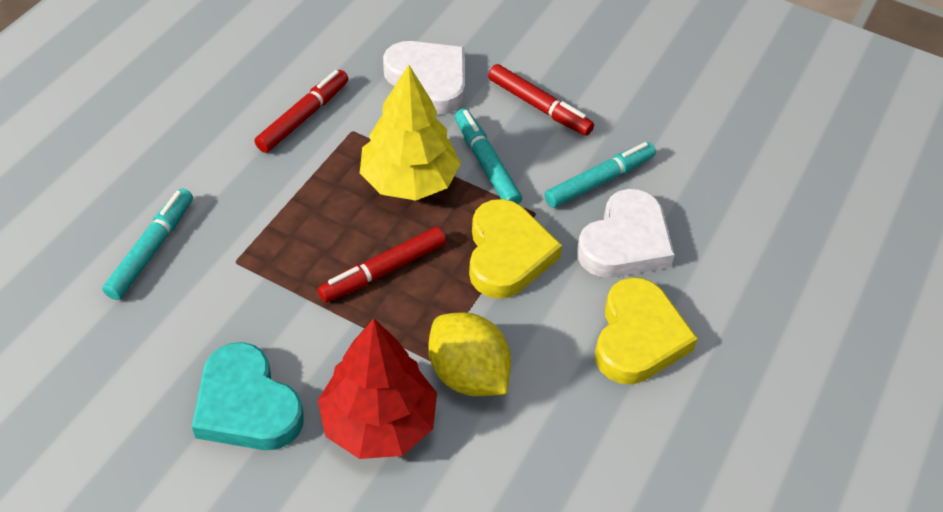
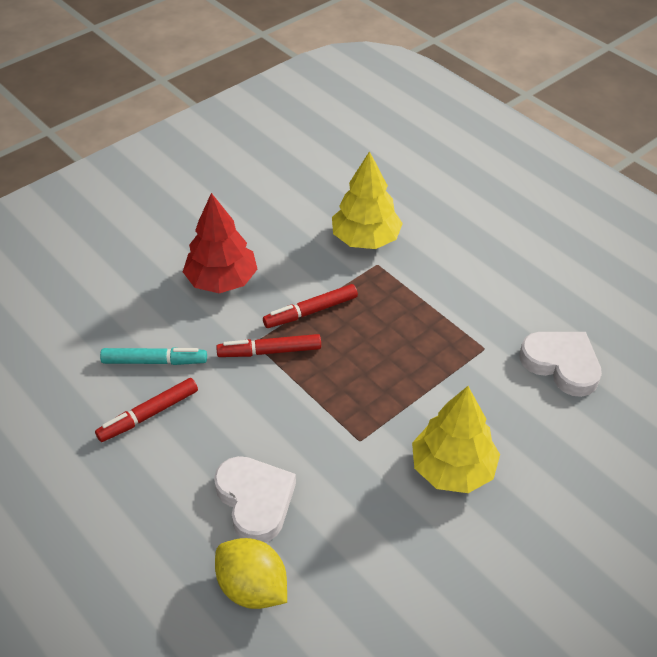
turquoise heart: 1 -> 0
turquoise marker: 3 -> 1
yellow heart: 2 -> 0
yellow tree: 1 -> 2

